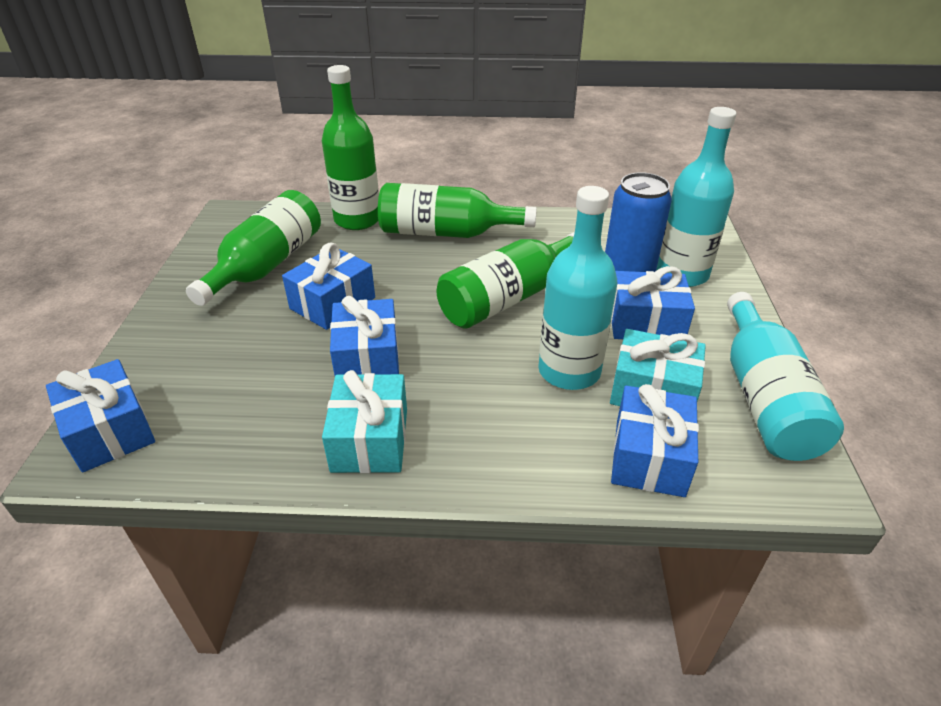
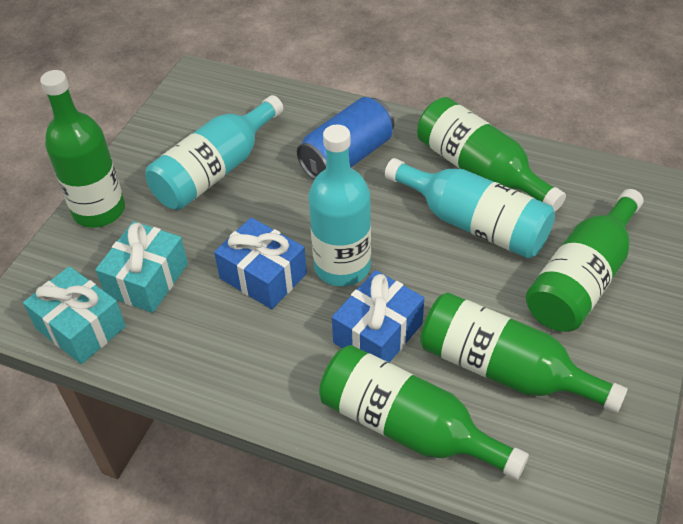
blue gift: 5 -> 2
green bottle: 4 -> 5

